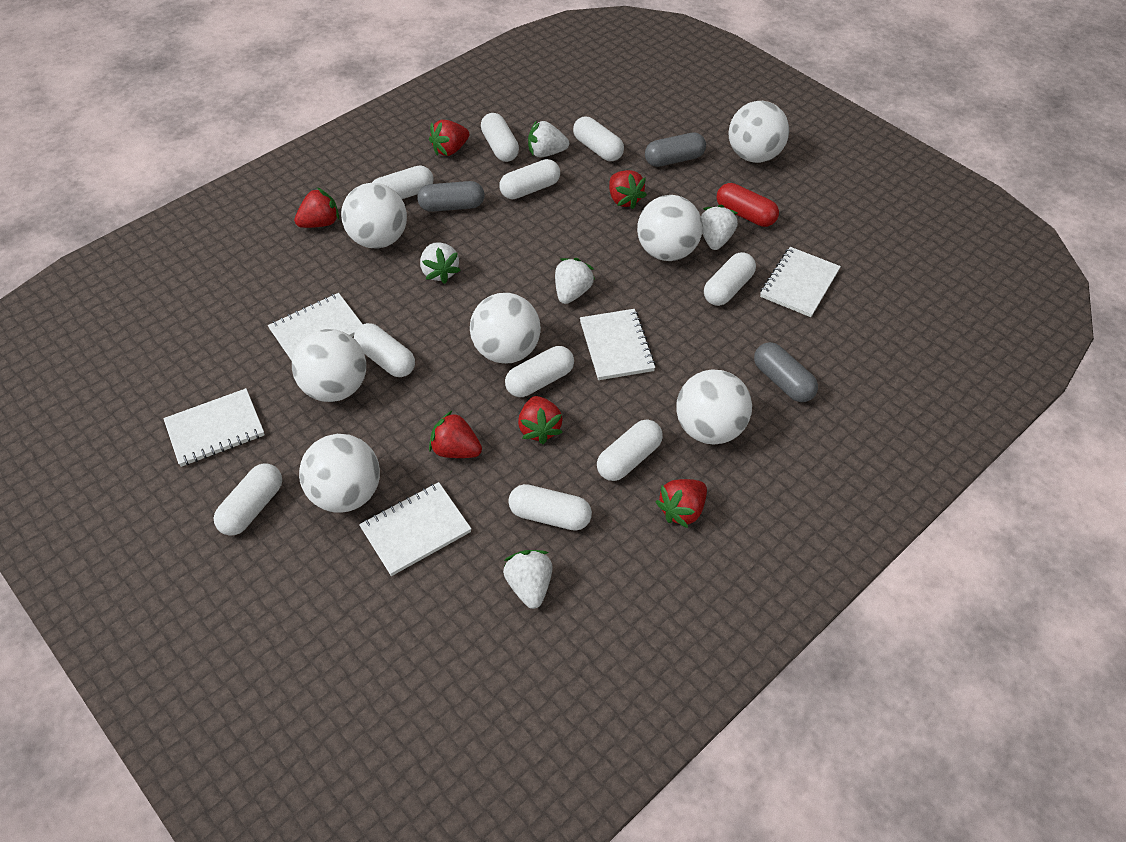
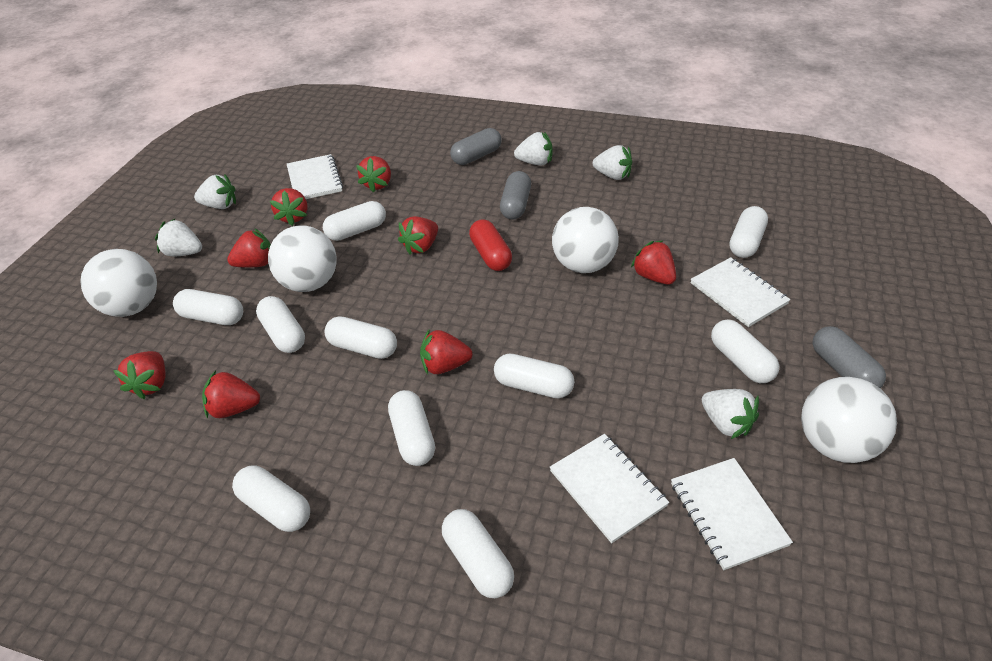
red strawberry: 6 -> 8
white ball: 7 -> 4
white notebook: 5 -> 4

